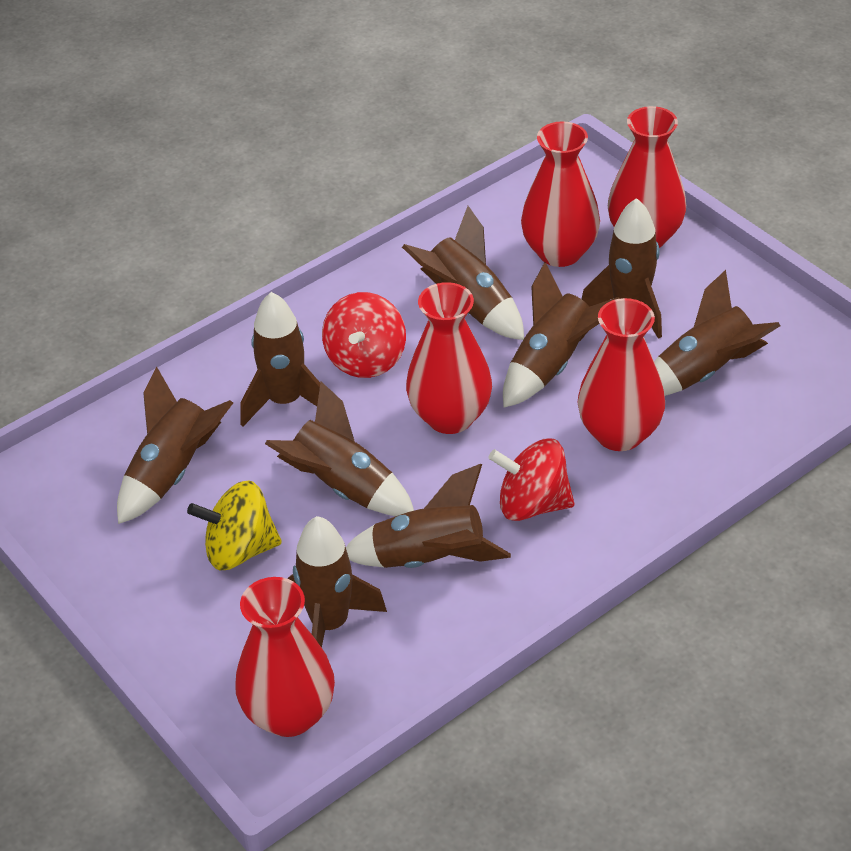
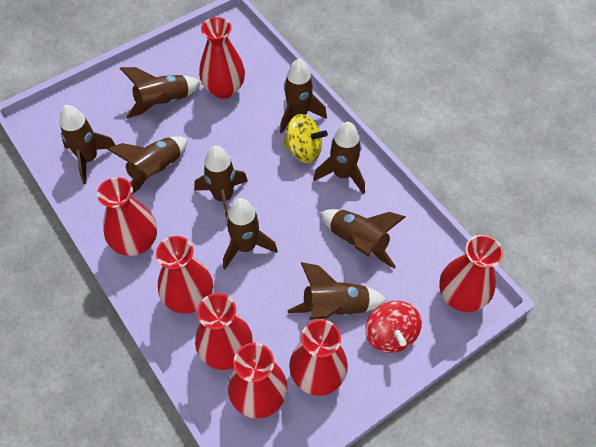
red spinning top: 2 -> 1
red vase: 5 -> 7

